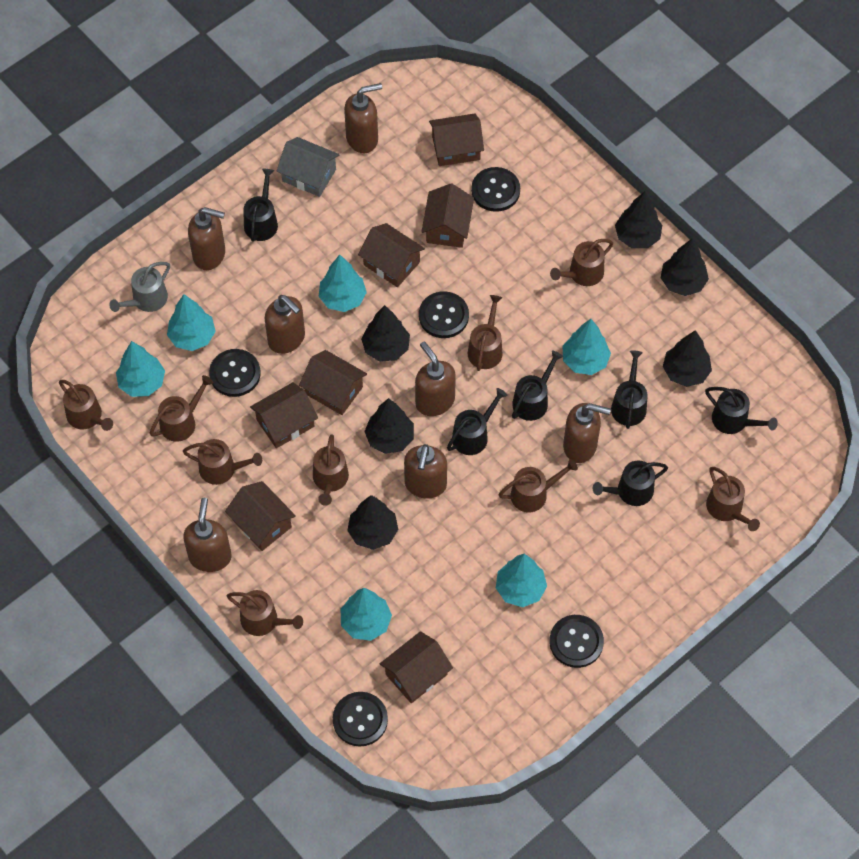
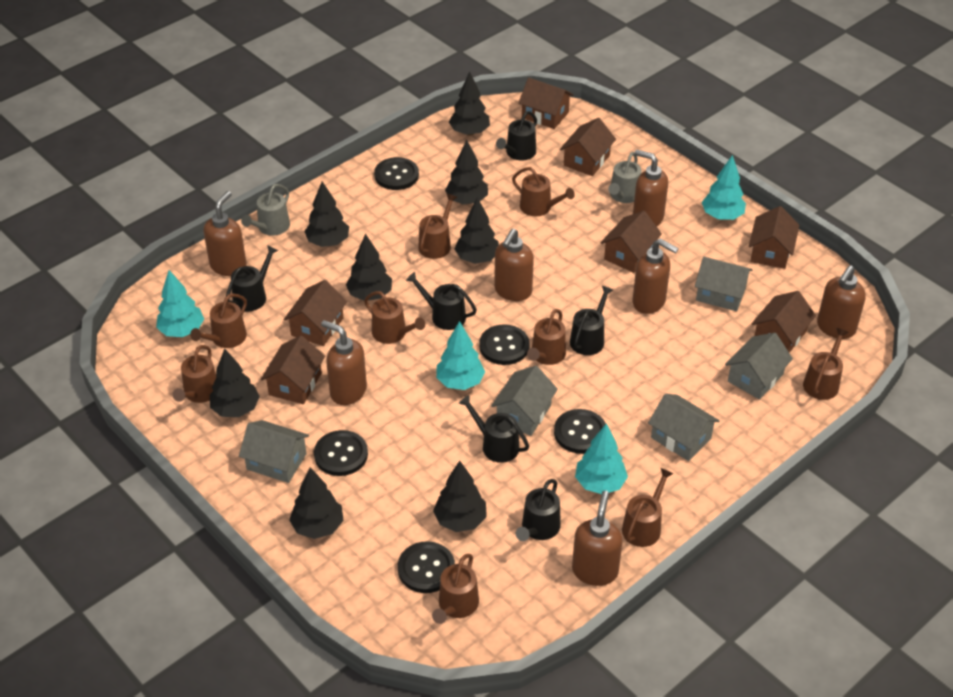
black tree: 6 -> 8
grey house: 1 -> 5
grey watering can: 1 -> 2
turquoise tree: 6 -> 4

